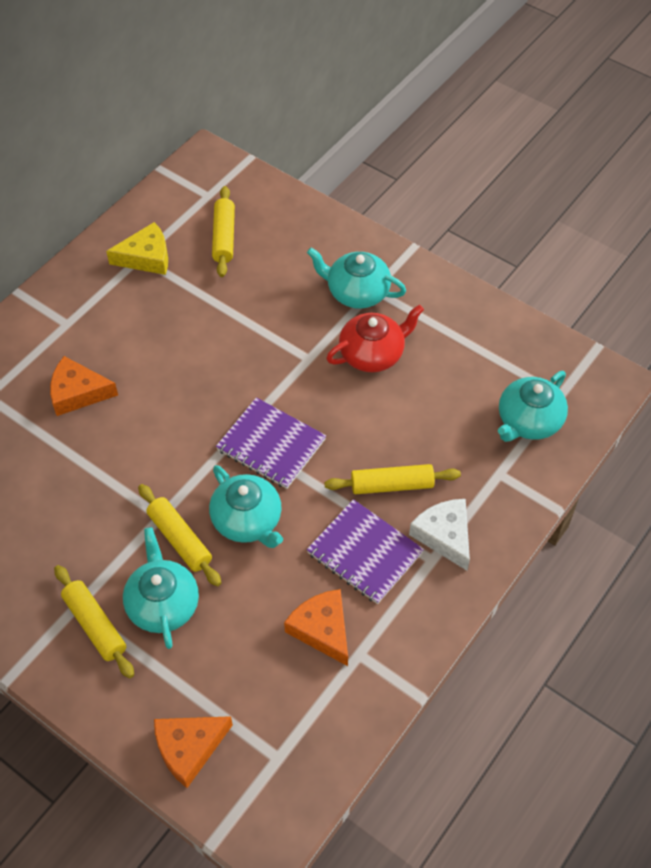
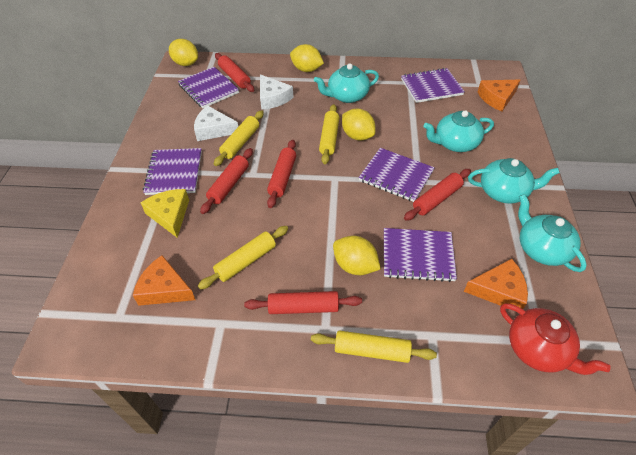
purple notebook: 2 -> 5
red rolling pin: 0 -> 5
white cheese: 1 -> 2
yellow lemon: 0 -> 4

